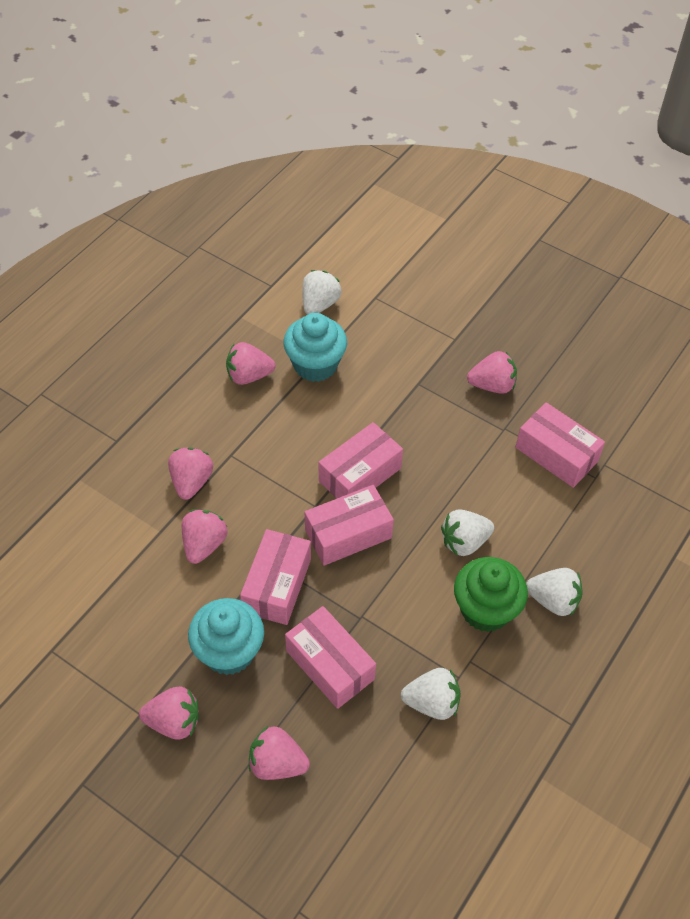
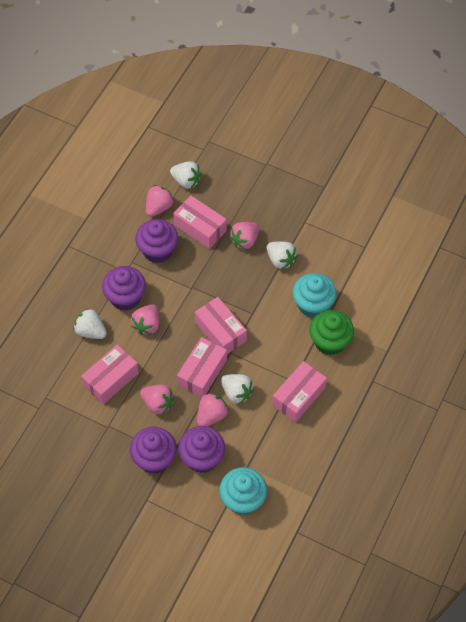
pink strawberry: 6 -> 5
purple cupcake: 0 -> 4

